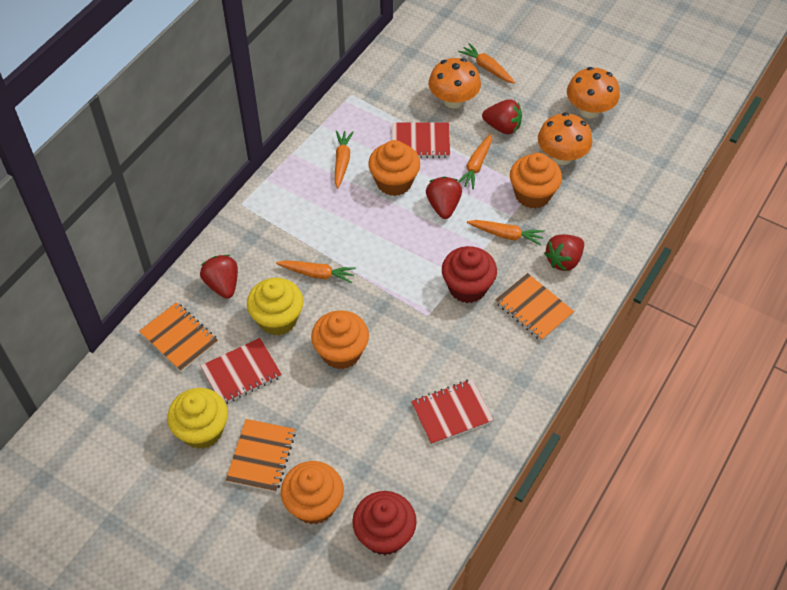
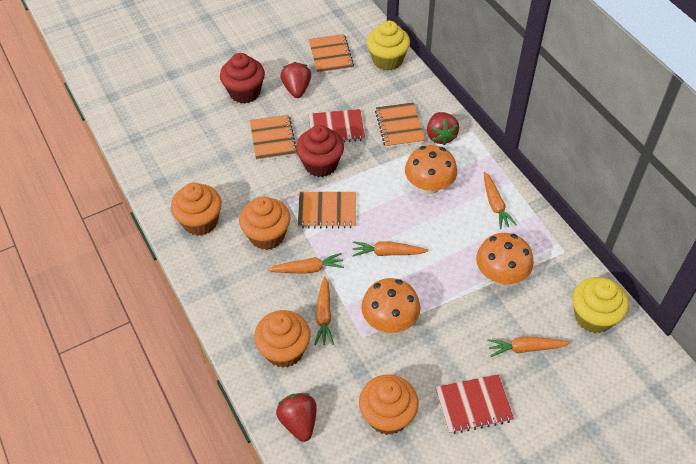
orange notebook: 3 -> 4
red notebook: 3 -> 2
red strawberry: 4 -> 3

